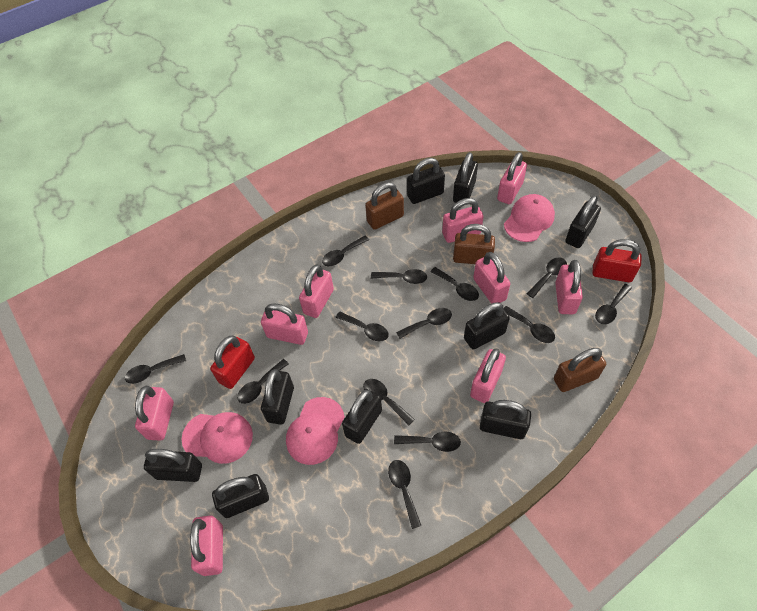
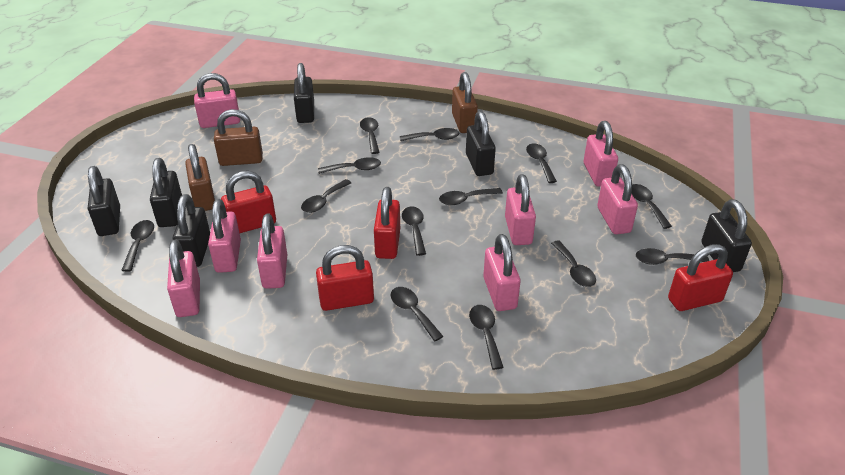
black padlock: 9 -> 6
pink cap: 3 -> 0
pink padlock: 9 -> 8
red padlock: 2 -> 4

